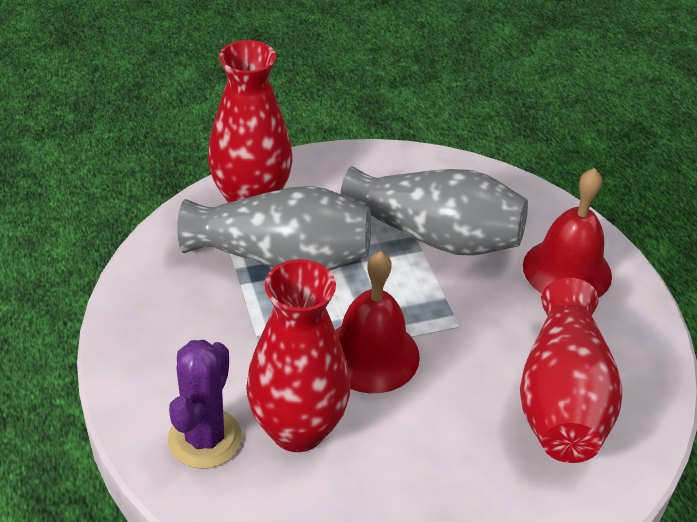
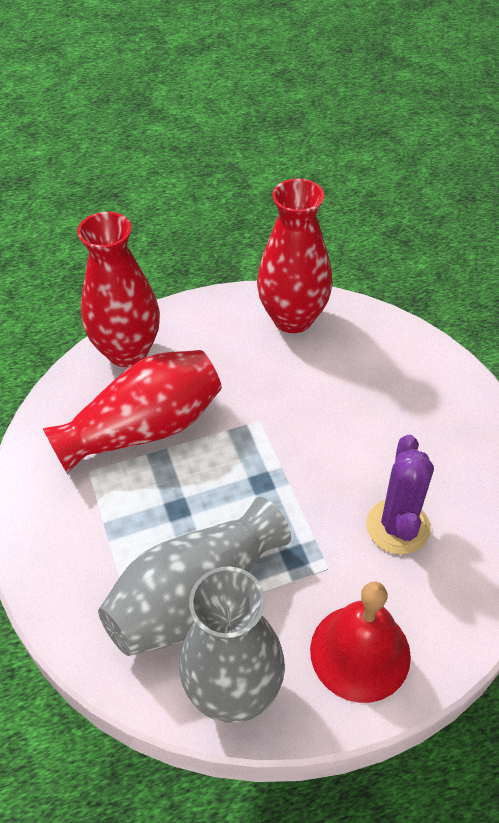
red bell: 2 -> 1

